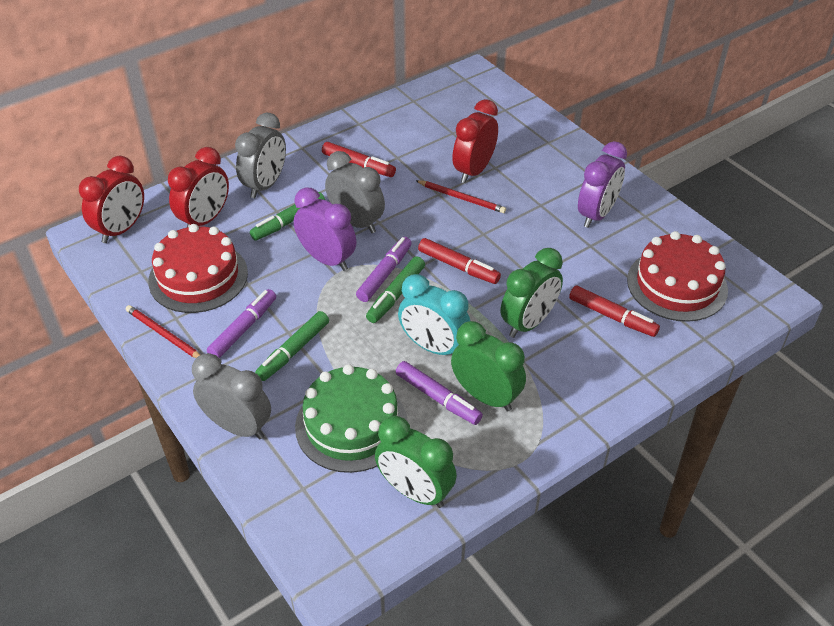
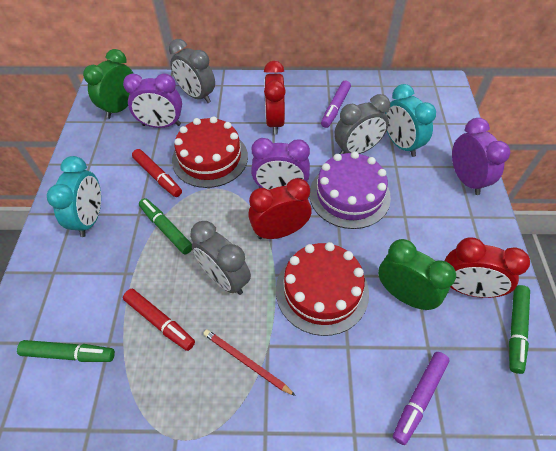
green cake: 1 -> 0
green clock: 3 -> 2
purple cake: 0 -> 1
purple clock: 2 -> 3
purple marker: 3 -> 2
red marker: 3 -> 2
red pencil: 2 -> 1
turquoise clock: 1 -> 2

